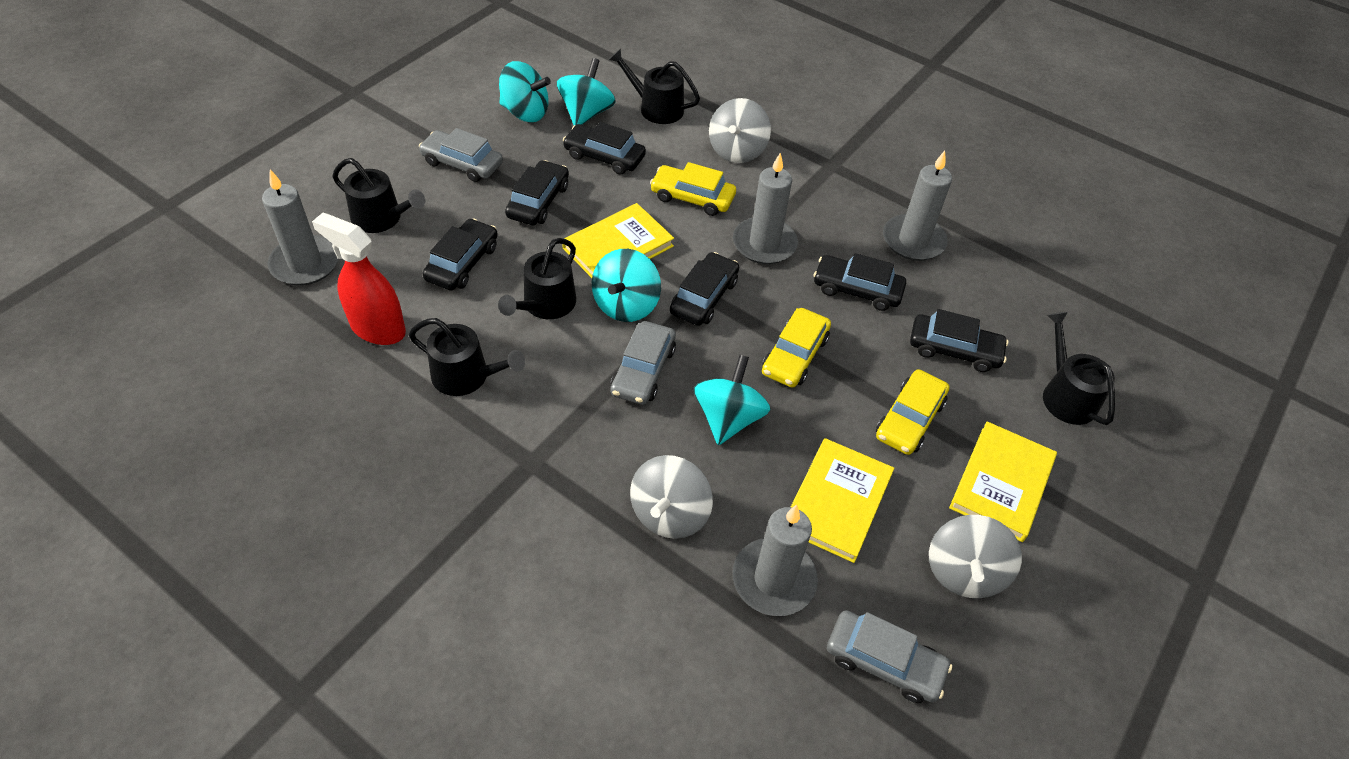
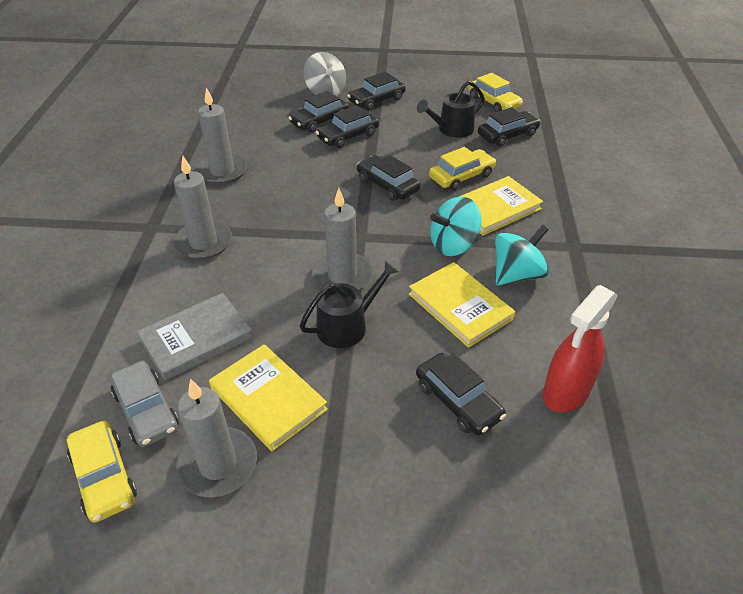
black watering can: 5 -> 2
grey book: 0 -> 1
grey car: 3 -> 1
grey spinning top: 3 -> 1
turquoise spinning top: 4 -> 2

